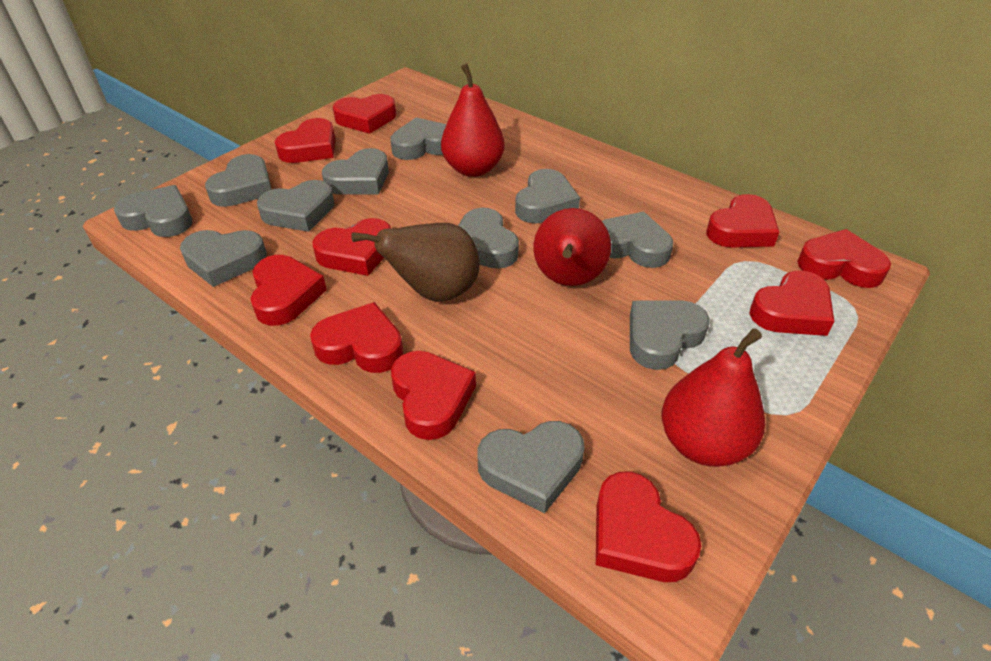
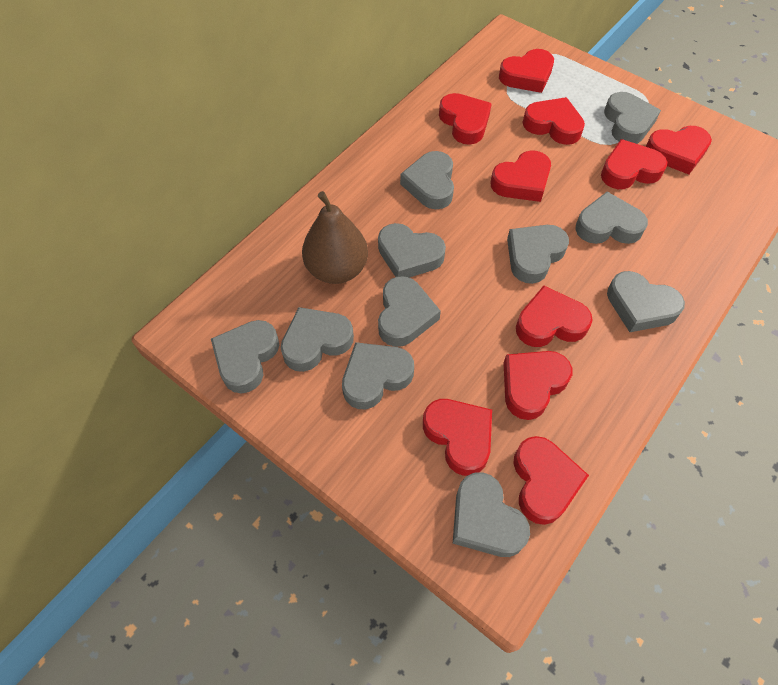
red pear: 3 -> 0

